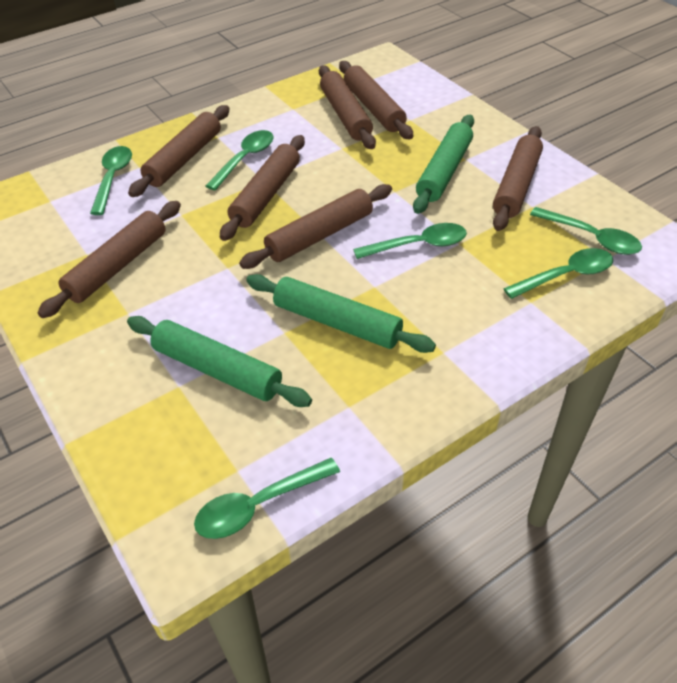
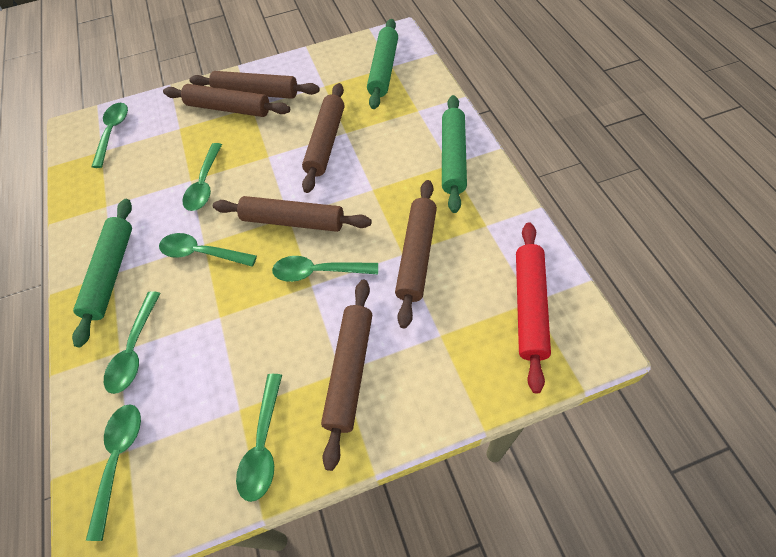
brown rolling pin: 7 -> 6
green spoon: 6 -> 7
red rolling pin: 0 -> 1

